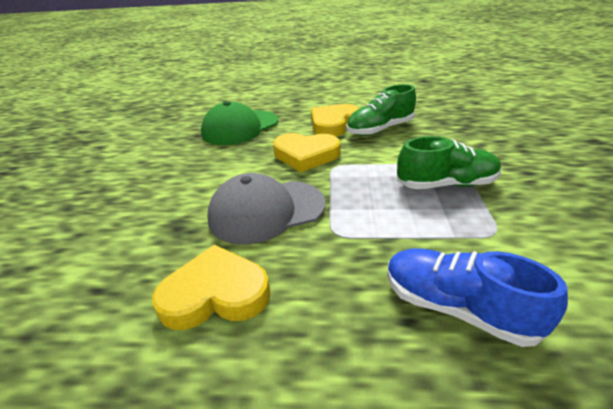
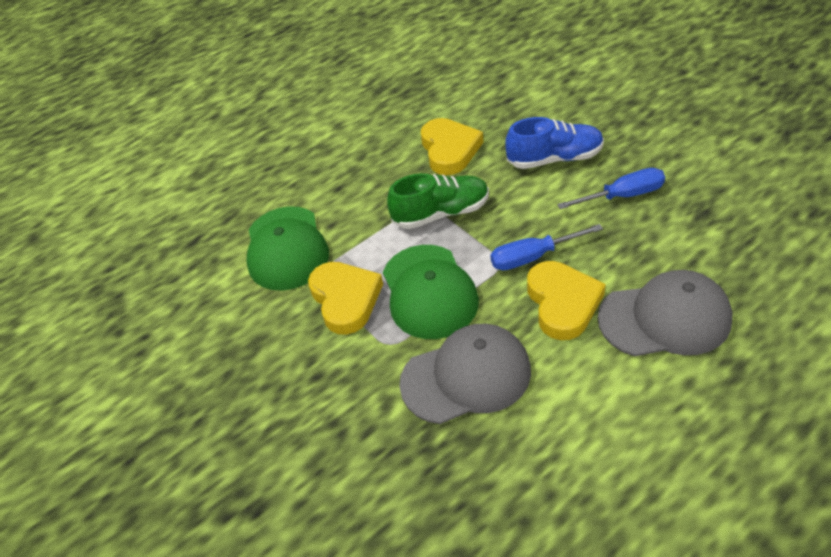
blue screwdriver: 0 -> 2
green cap: 1 -> 2
green shoe: 2 -> 1
grey cap: 1 -> 2

